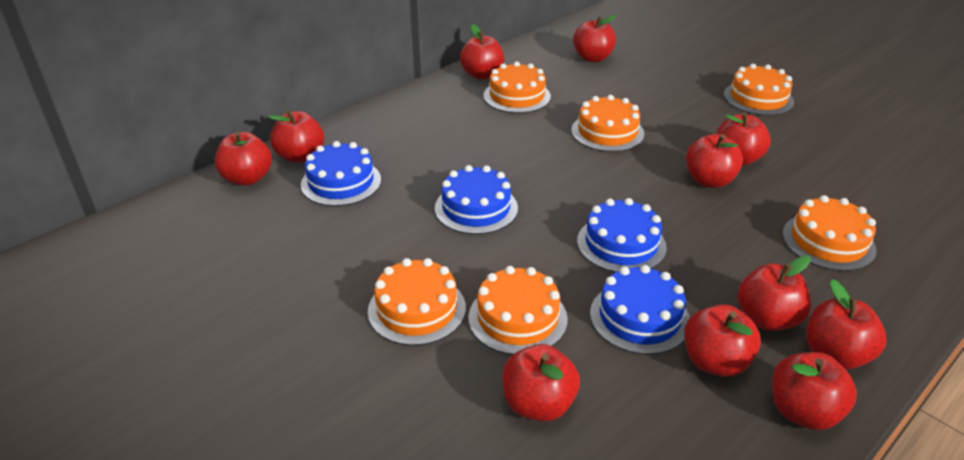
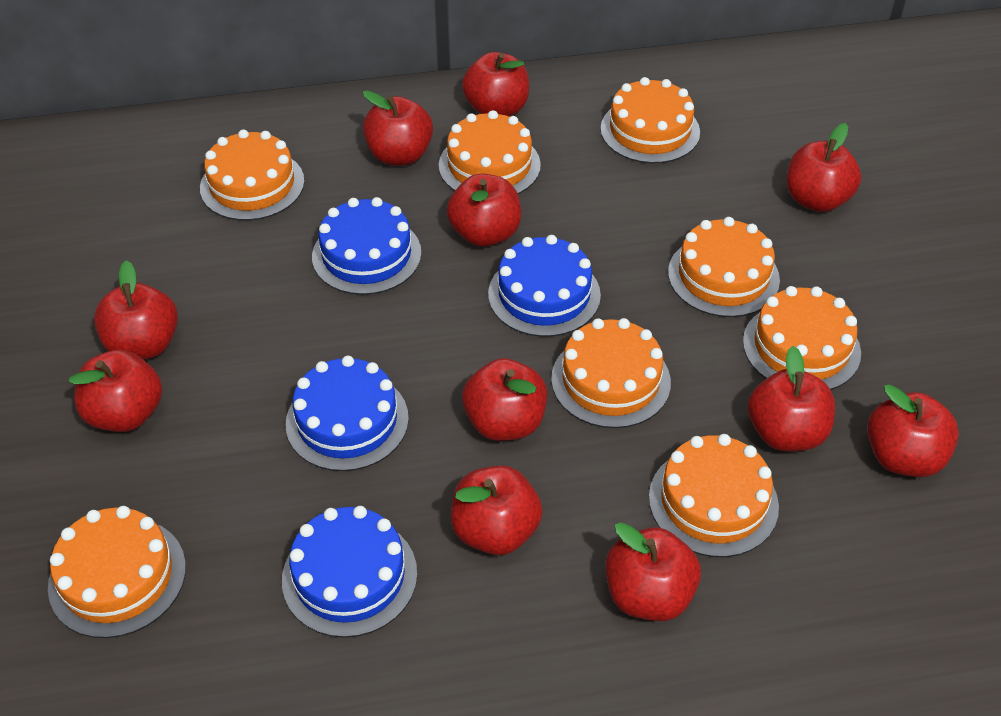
orange cake: 6 -> 8

